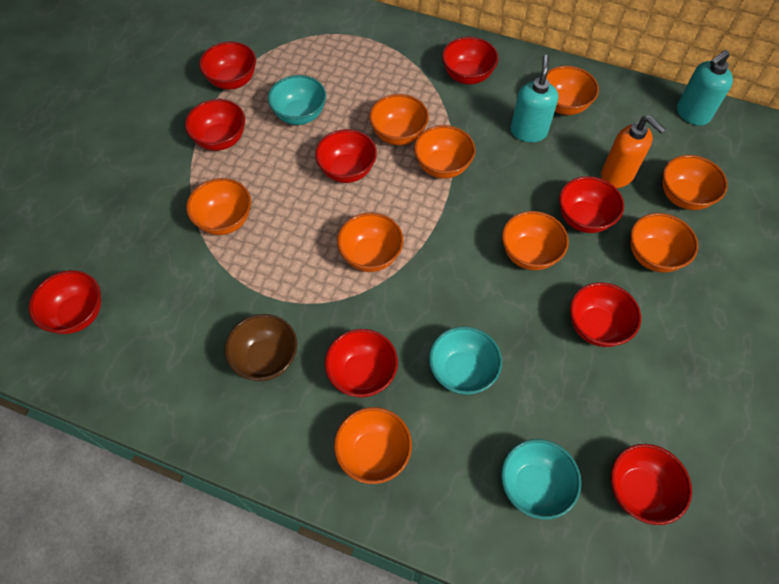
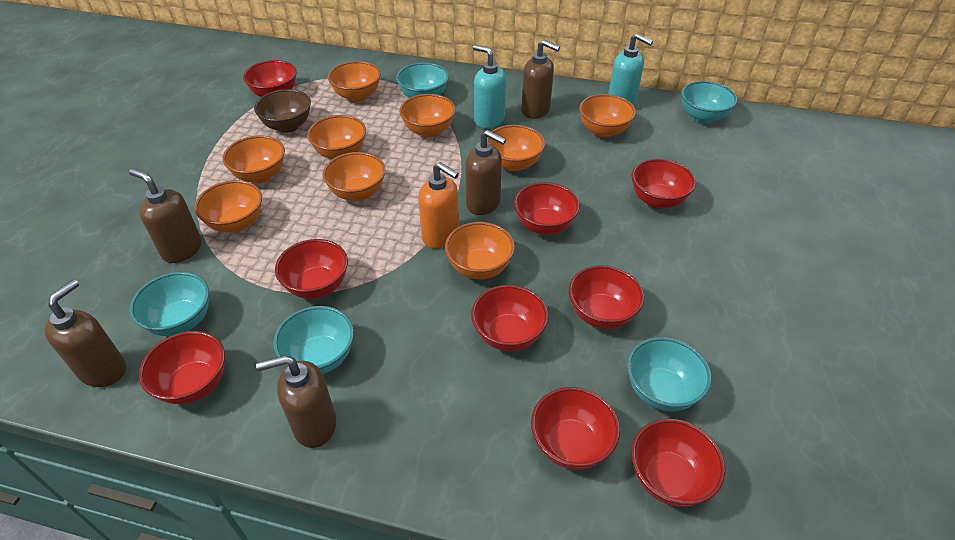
brown soap dispenser: 0 -> 5
turquoise bowl: 3 -> 5

